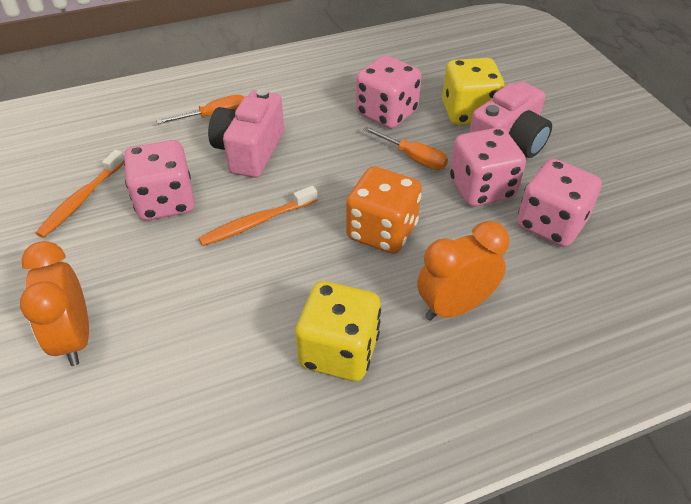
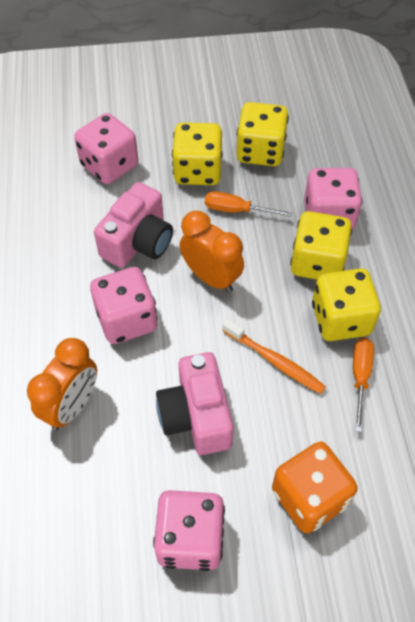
orange toothbrush: 2 -> 1
yellow dice: 2 -> 4

